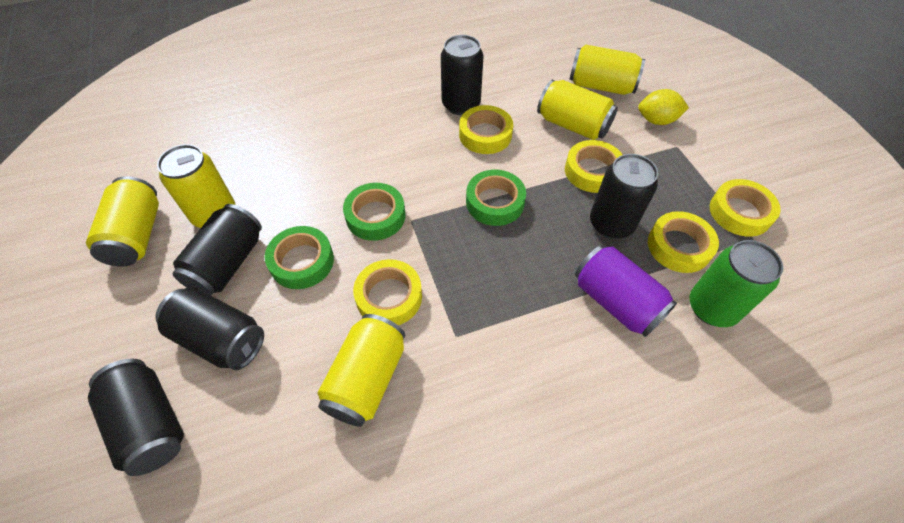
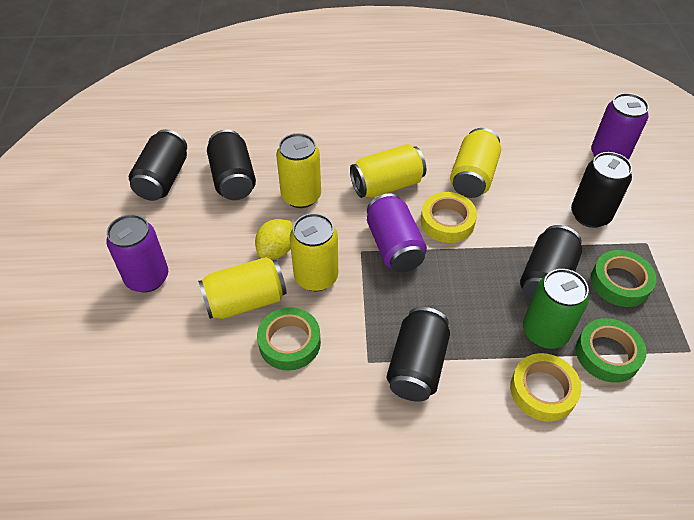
purple can: 1 -> 3
yellow tape: 5 -> 2

